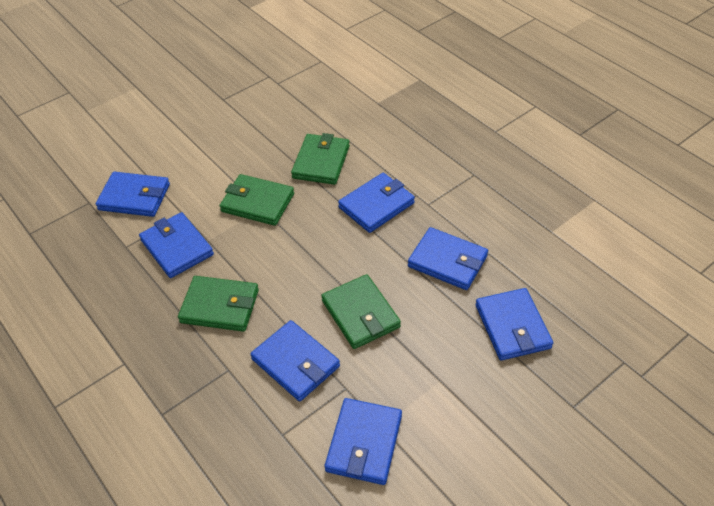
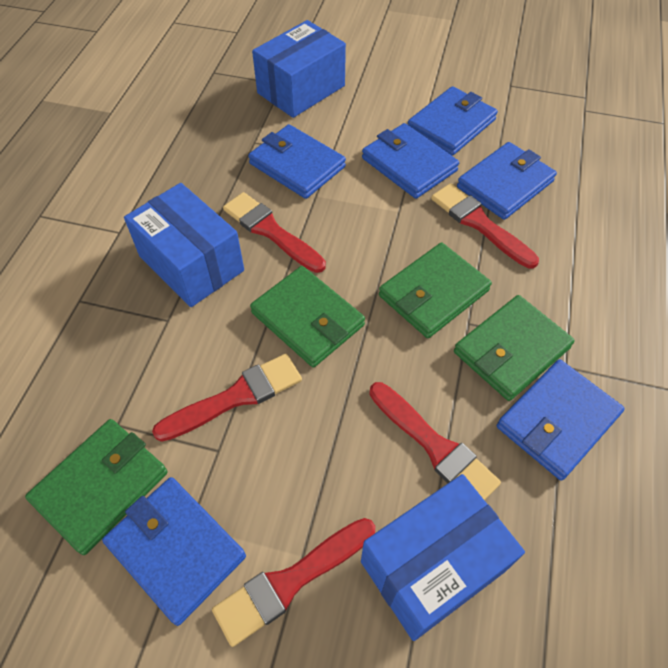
blue box: 0 -> 3
blue wallet: 7 -> 6
red brush: 0 -> 5

